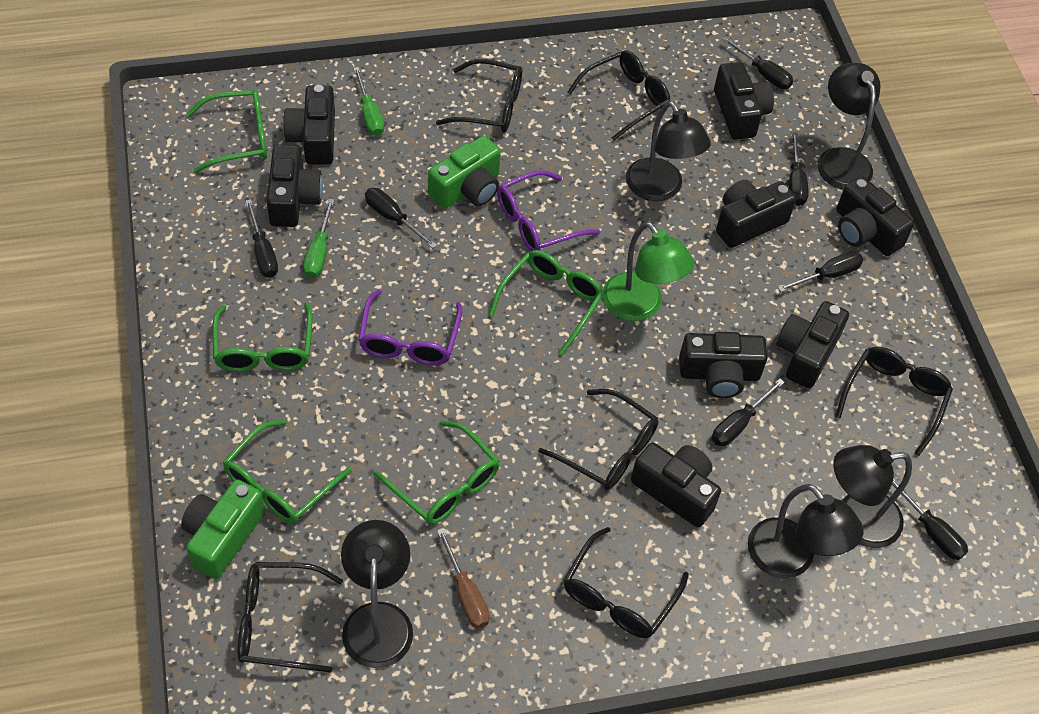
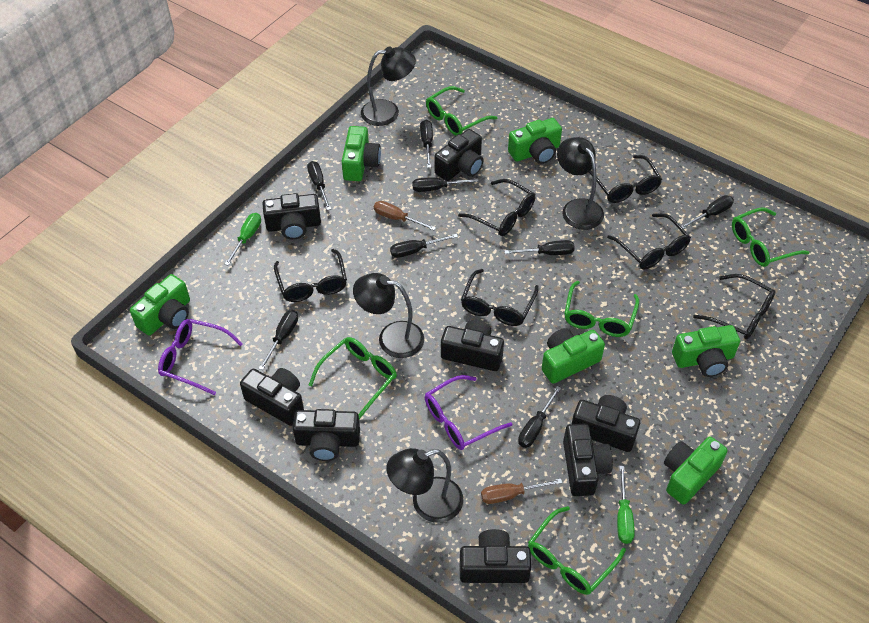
black lamp: 5 -> 4
black screwdriver: 7 -> 8
brown screwdriver: 1 -> 2
green camera: 2 -> 6
green lamp: 1 -> 0

